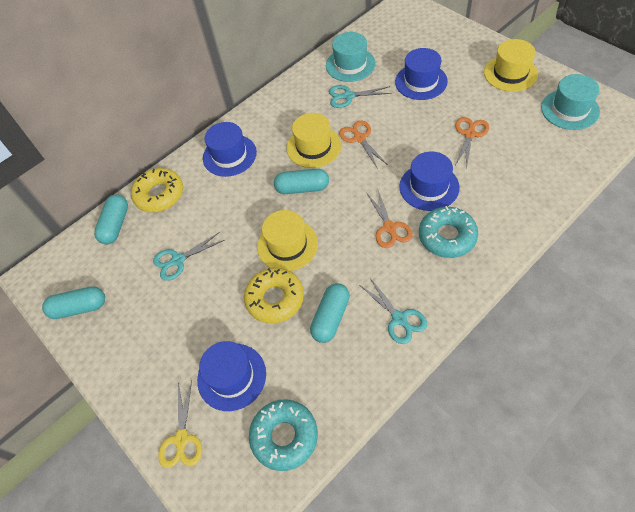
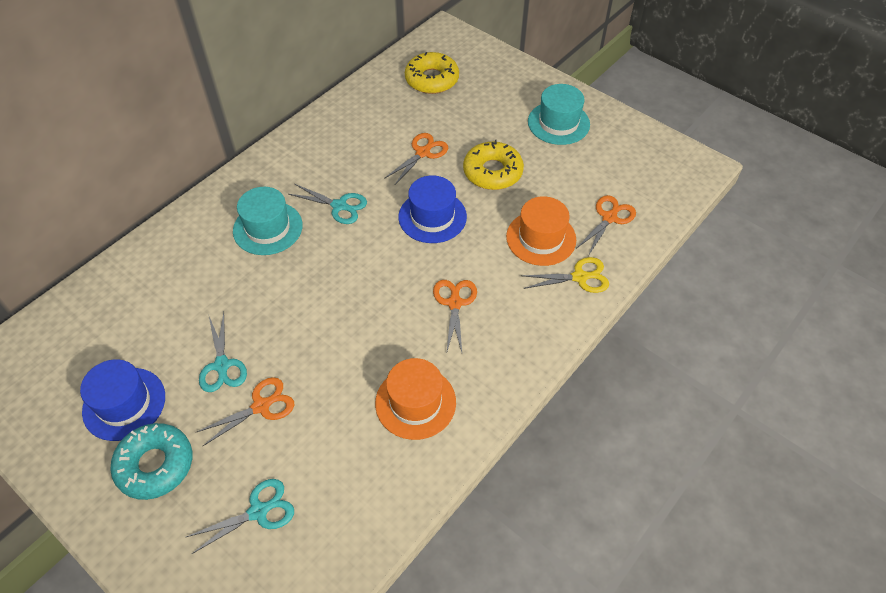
blue hat: 4 -> 2
orange hat: 0 -> 2
orange scissors: 3 -> 4
turquoise capsule: 4 -> 0
turquoise donut: 2 -> 1
yellow hat: 3 -> 0

